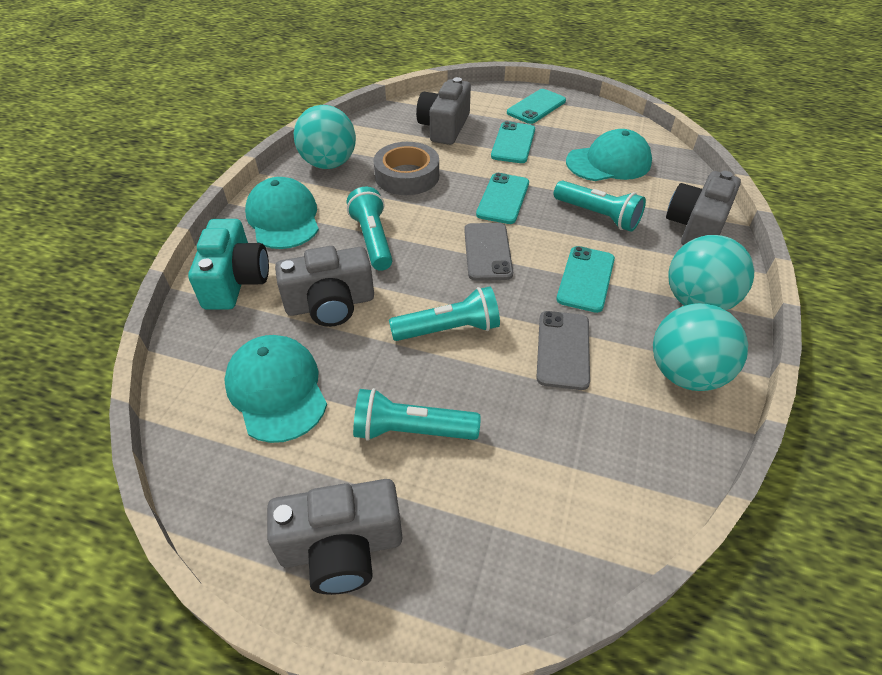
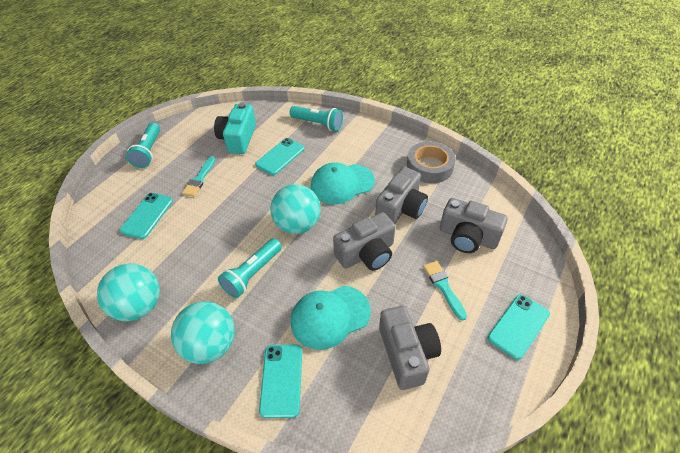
grey phone: 2 -> 0
turquoise brush: 0 -> 2
turquoise cap: 3 -> 2
turquoise flashlight: 4 -> 3

